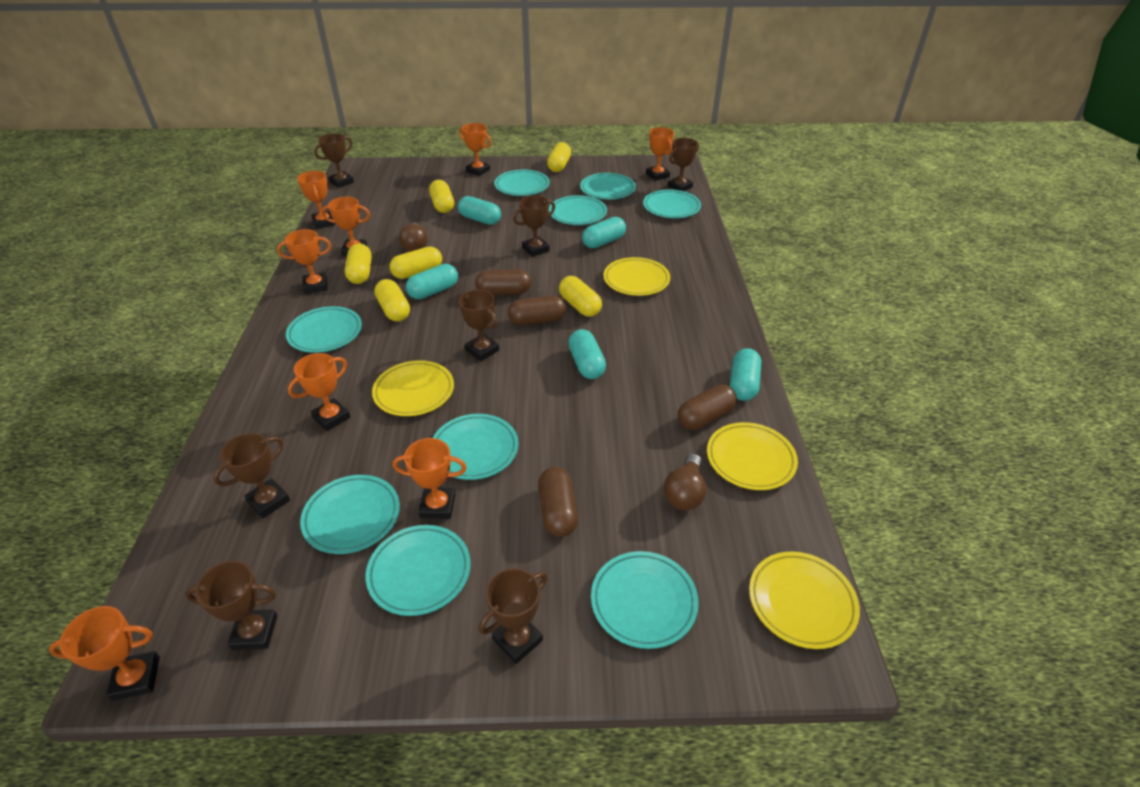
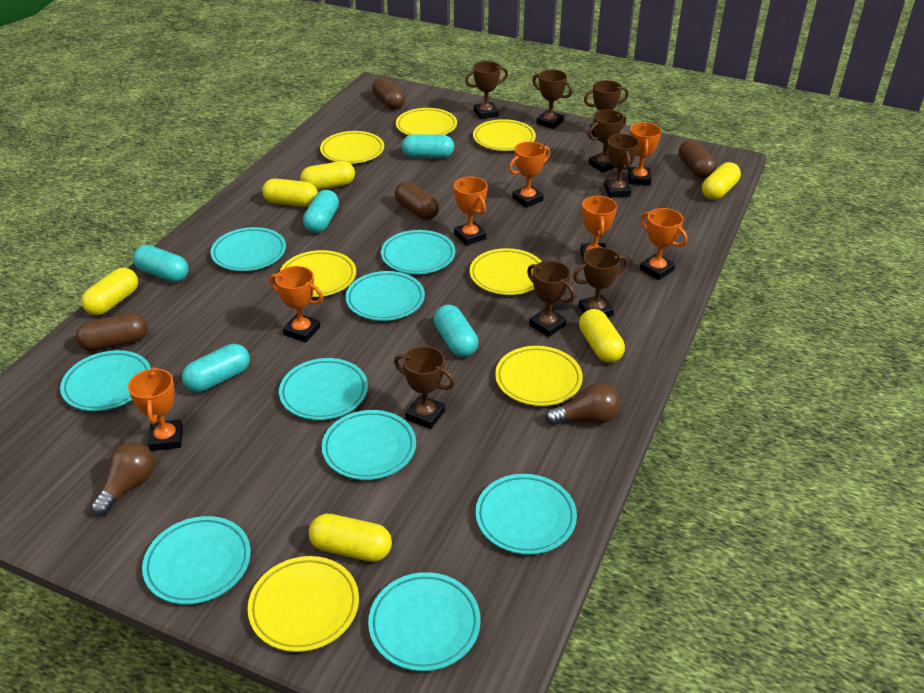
brown trophy: 7 -> 8
orange trophy: 8 -> 7
yellow plate: 4 -> 7

